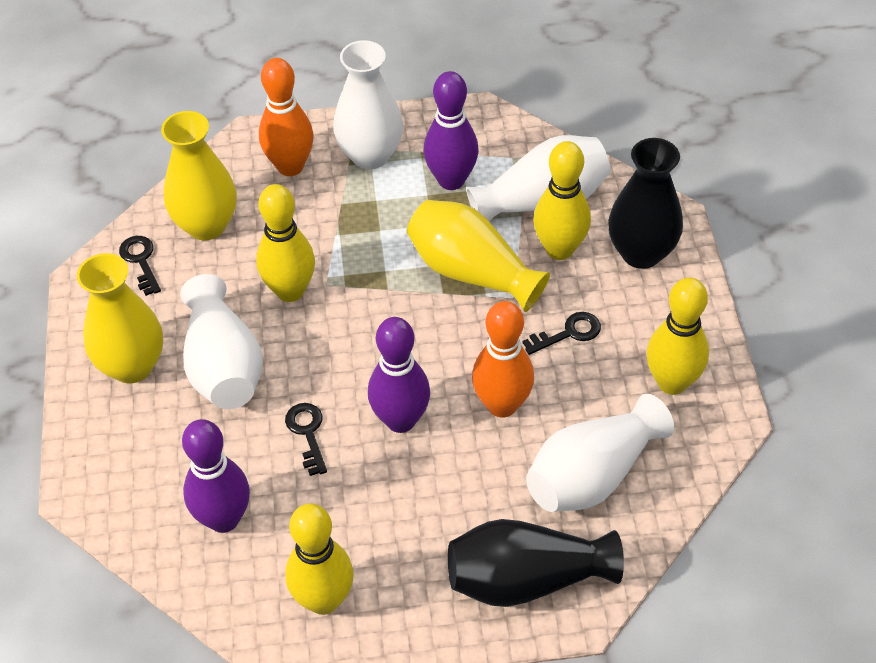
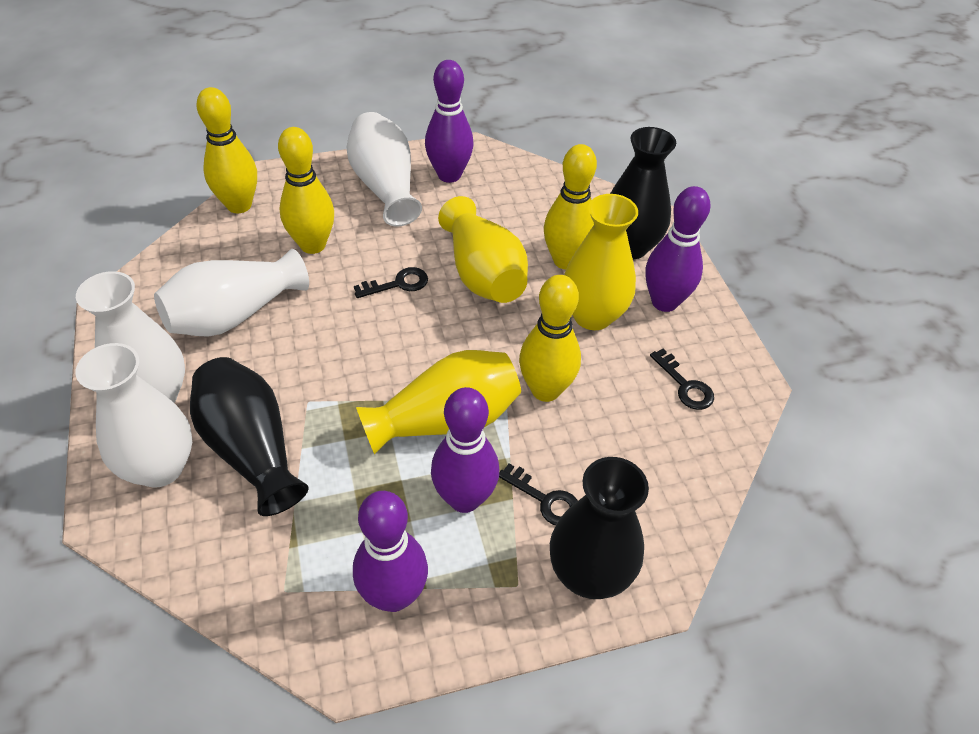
black vase: 2 -> 3
orange bowling pin: 2 -> 0
purple bowling pin: 3 -> 4

